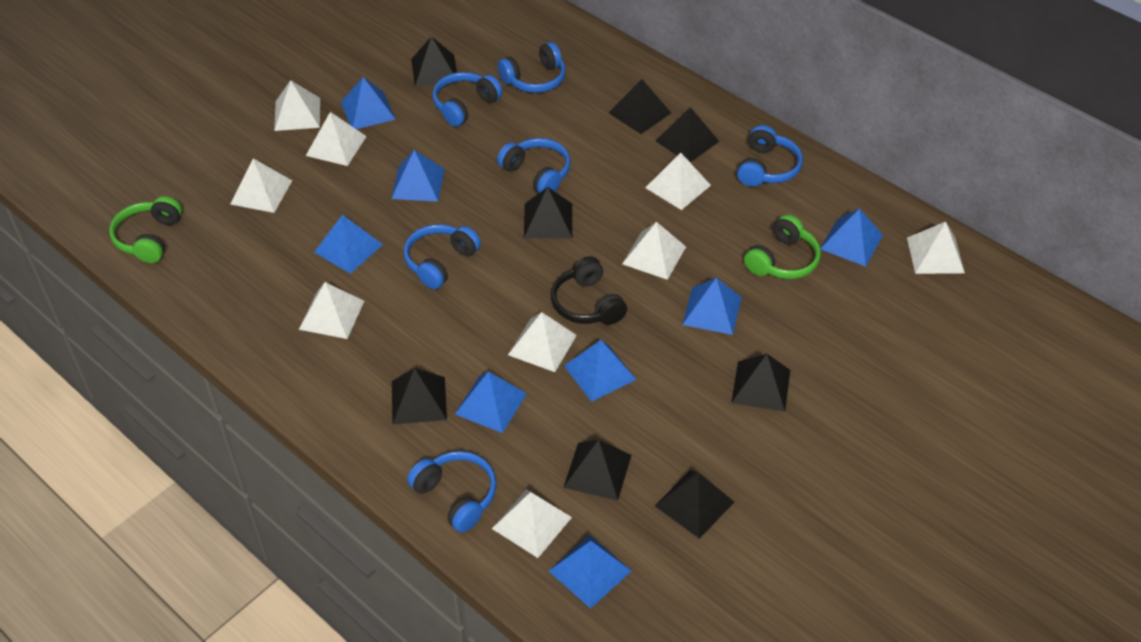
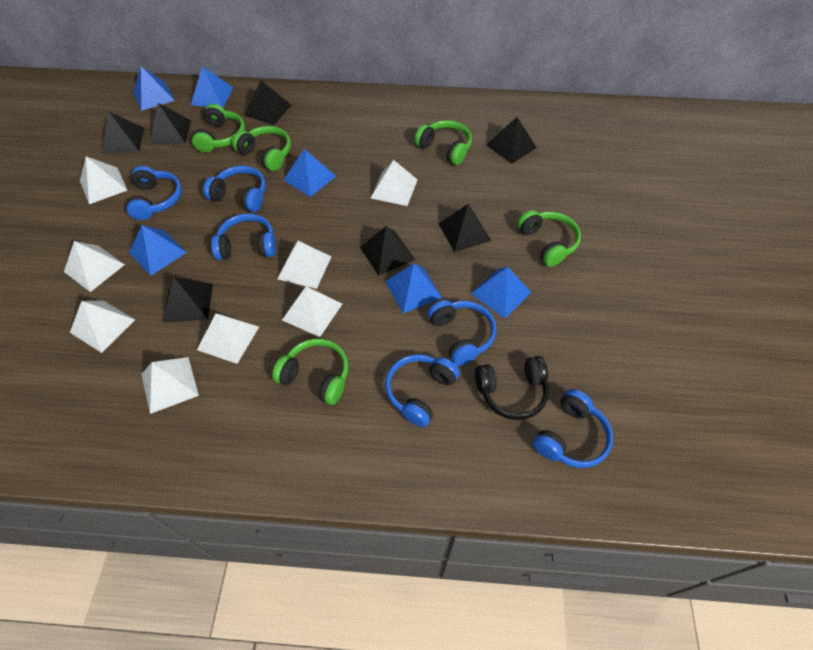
black pyramid: 8 -> 7
blue pyramid: 8 -> 6
green headphones: 2 -> 5
white pyramid: 9 -> 8

